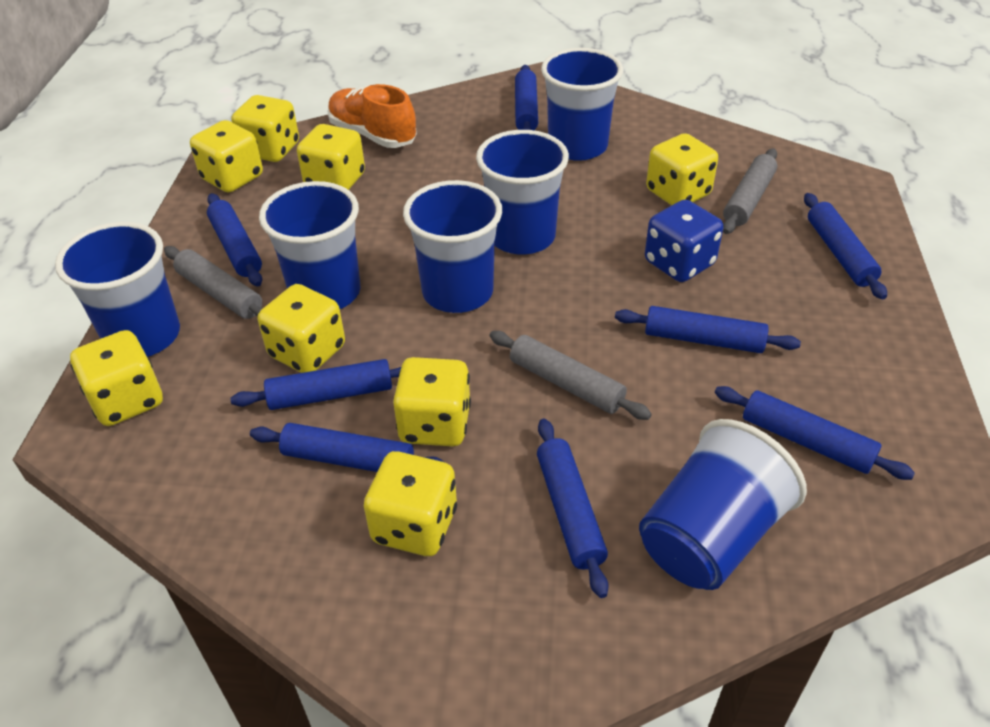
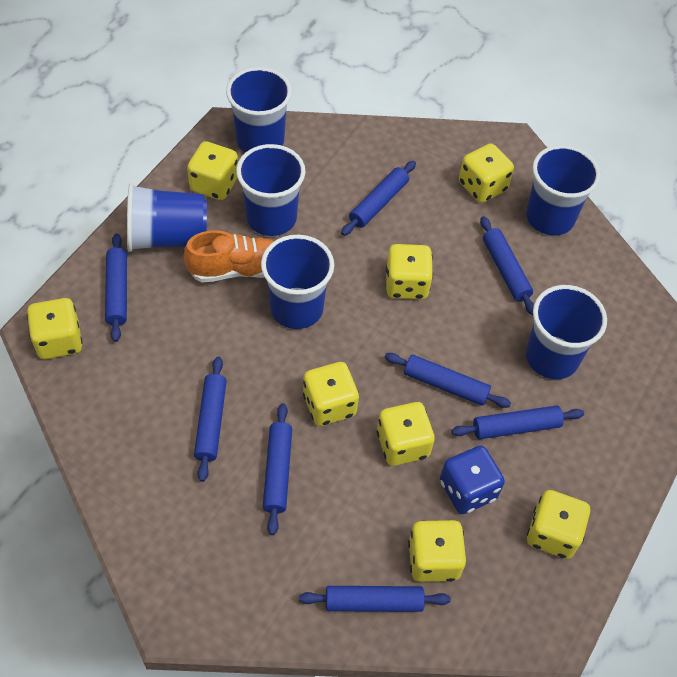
grey rolling pin: 3 -> 0

